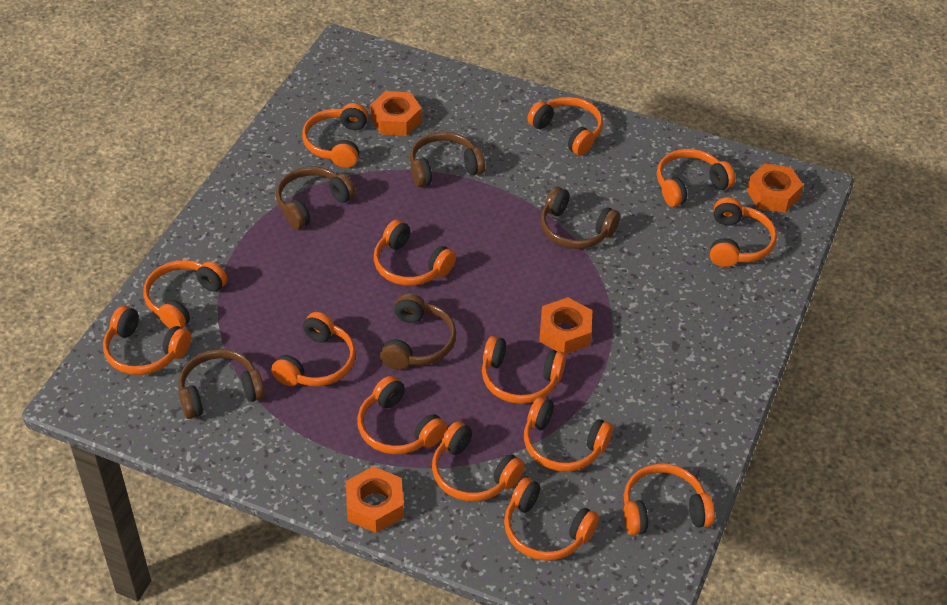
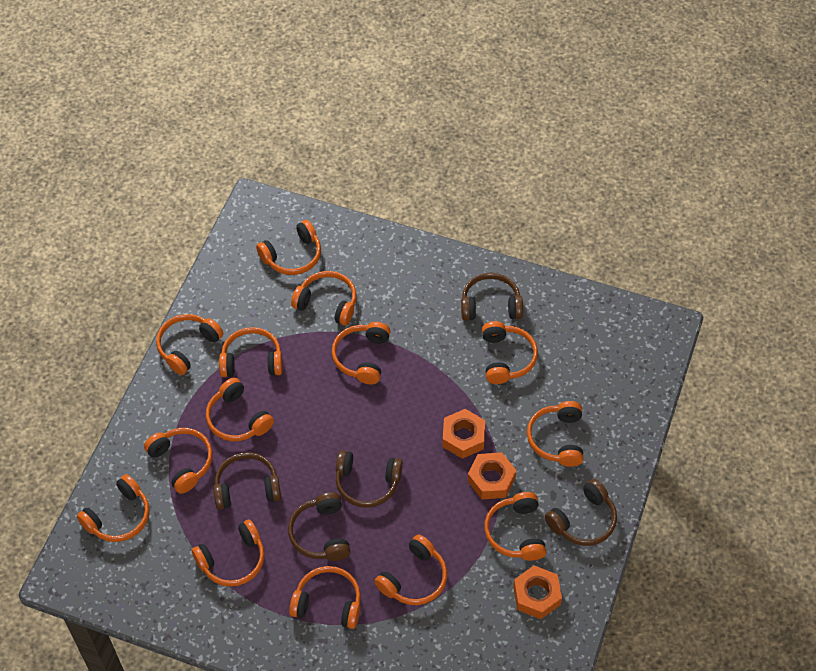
orange nut: 4 -> 3

